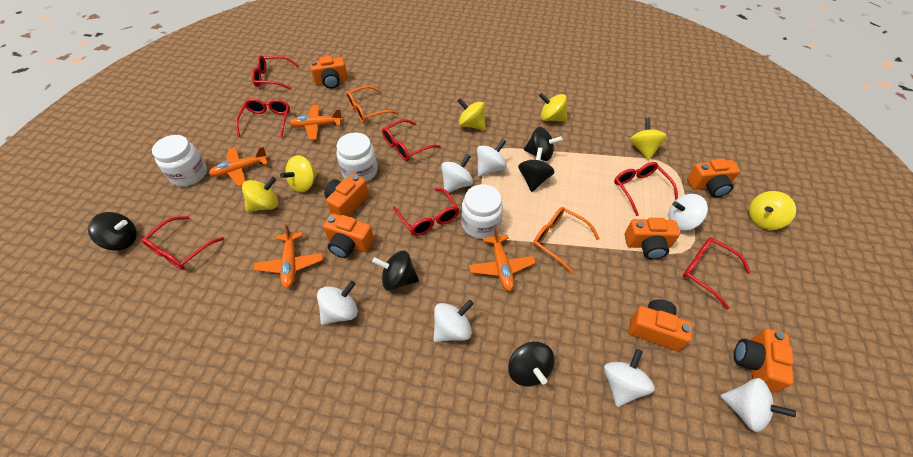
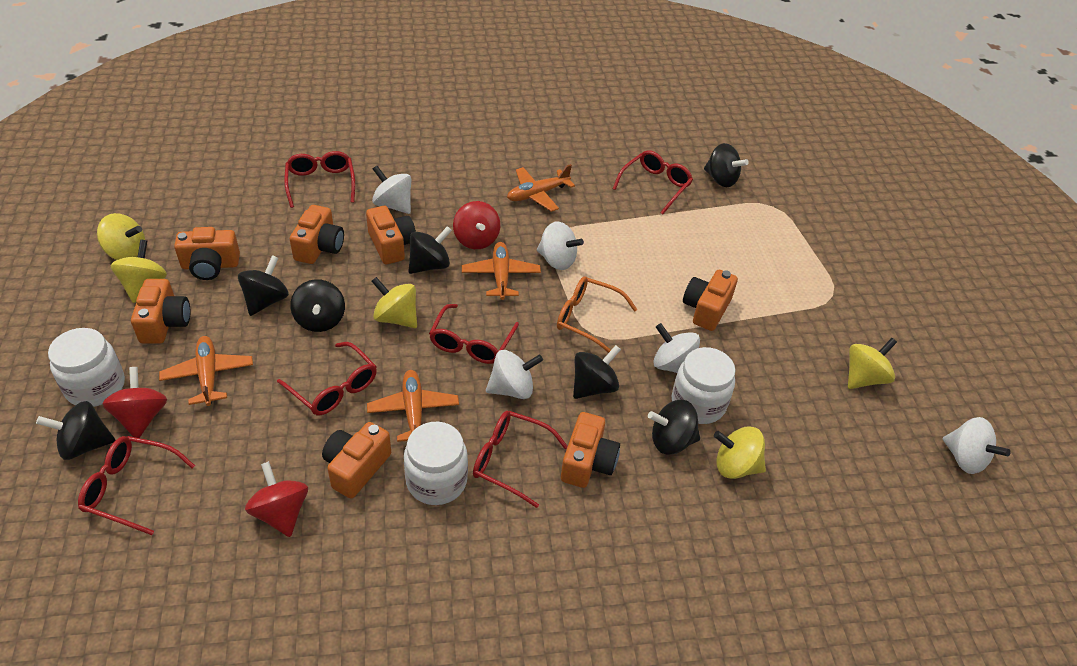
black spinning top: 5 -> 7
orange glasses: 2 -> 1
red glasses: 7 -> 6
red spinning top: 0 -> 3
white spinning top: 7 -> 5
yellow spinning top: 6 -> 5

